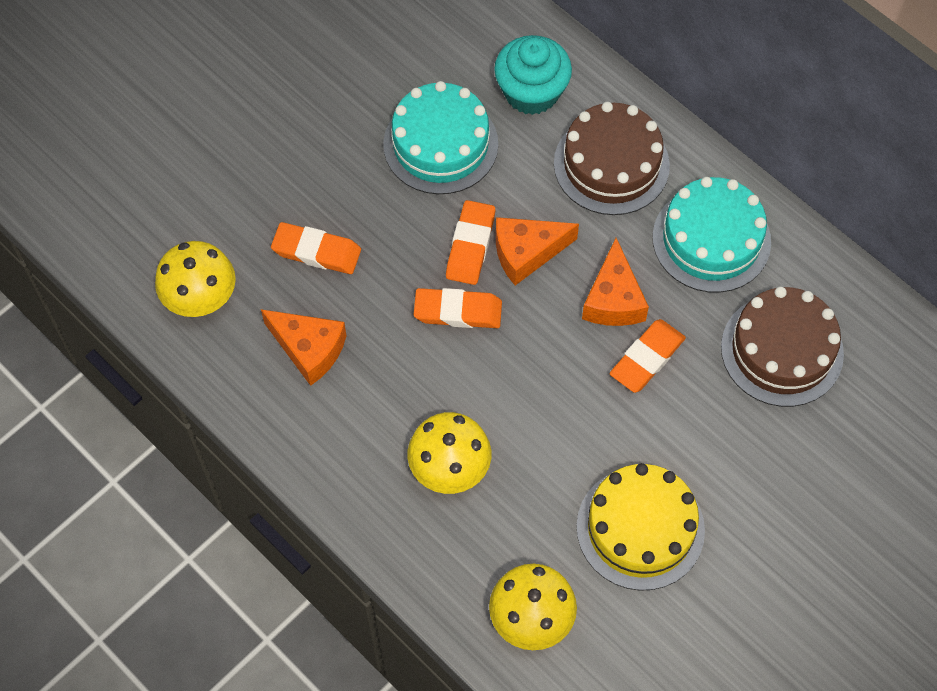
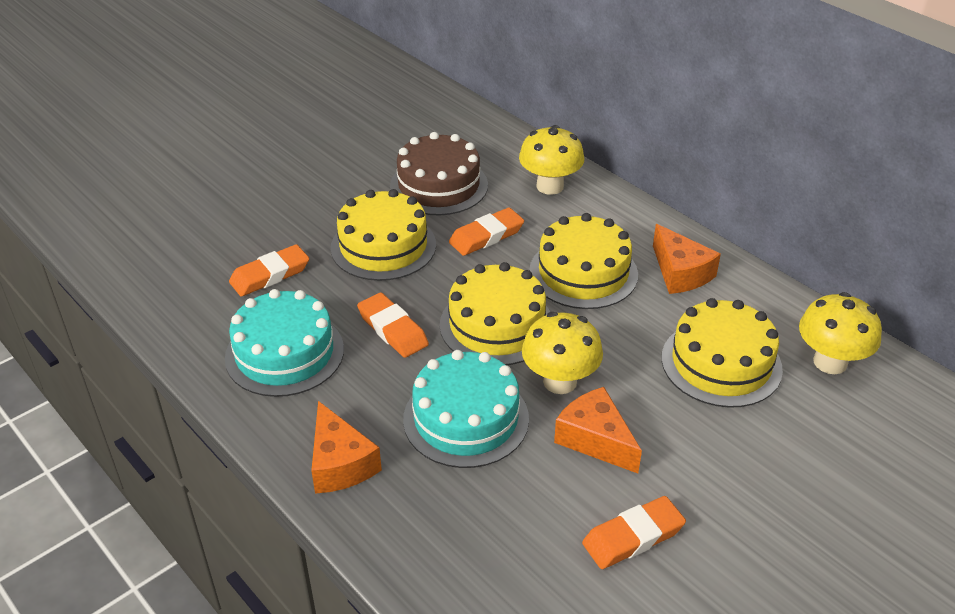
brown cake: 2 -> 1
turquoise cupcake: 1 -> 0
yellow cake: 1 -> 4

